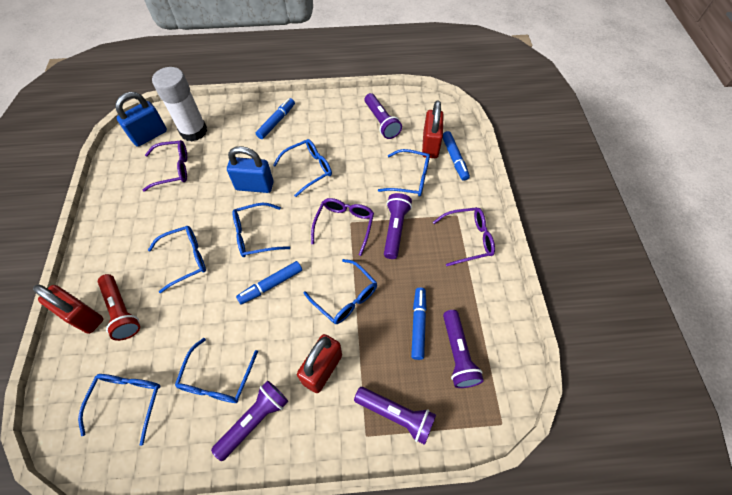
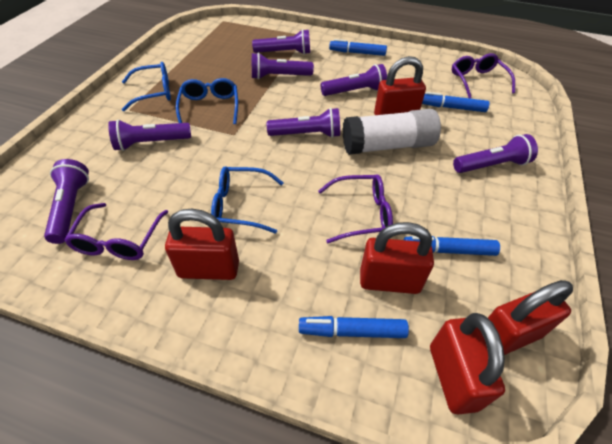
blue glasses: 7 -> 3
blue padlock: 2 -> 0
purple flashlight: 5 -> 7
red flashlight: 1 -> 0
red padlock: 3 -> 5

